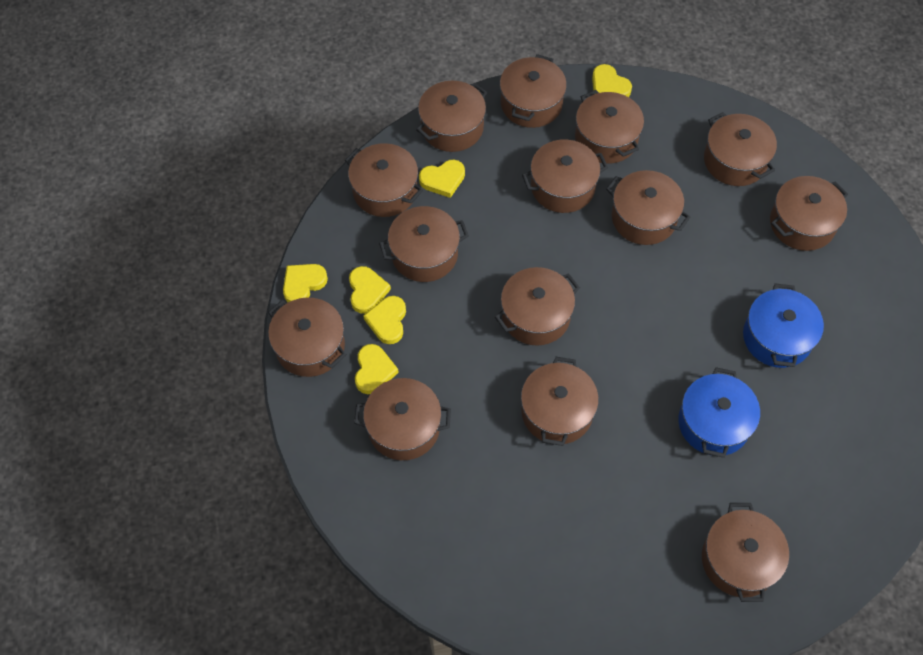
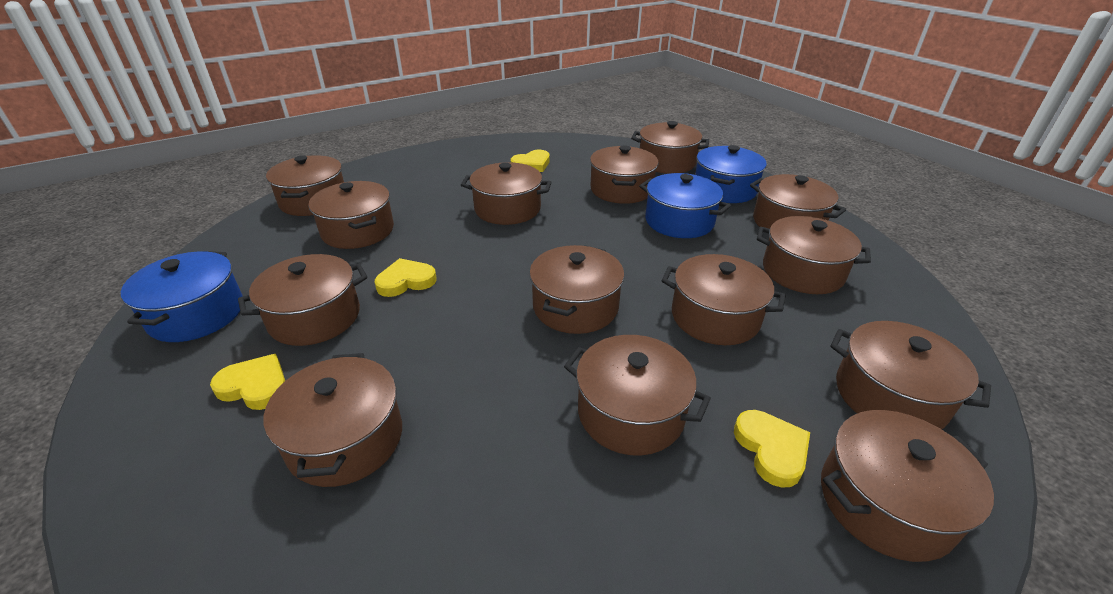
blue pot: 2 -> 3
yellow heart: 6 -> 4

